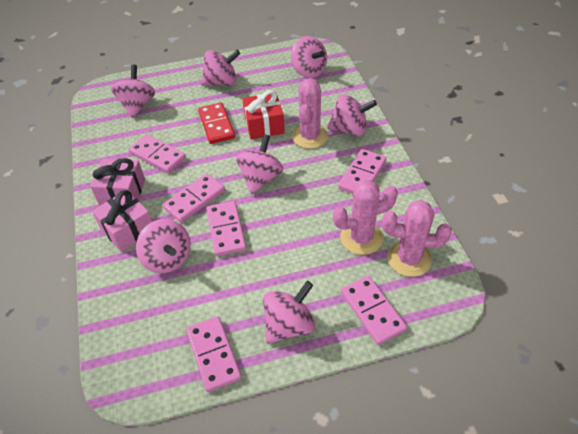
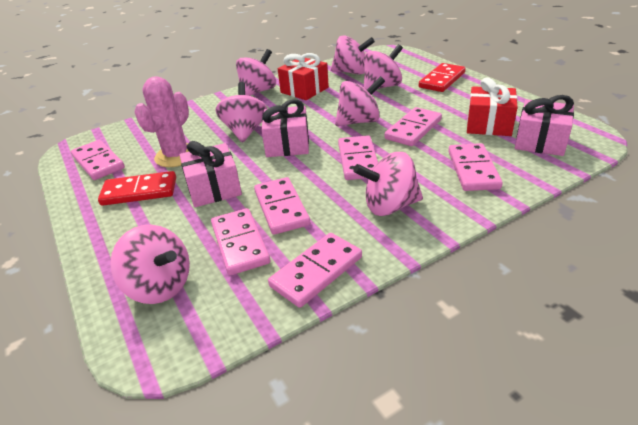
pink cactus: 3 -> 1
pink domino: 6 -> 7
pink gift: 2 -> 3
red domino: 1 -> 2
red gift: 1 -> 2

